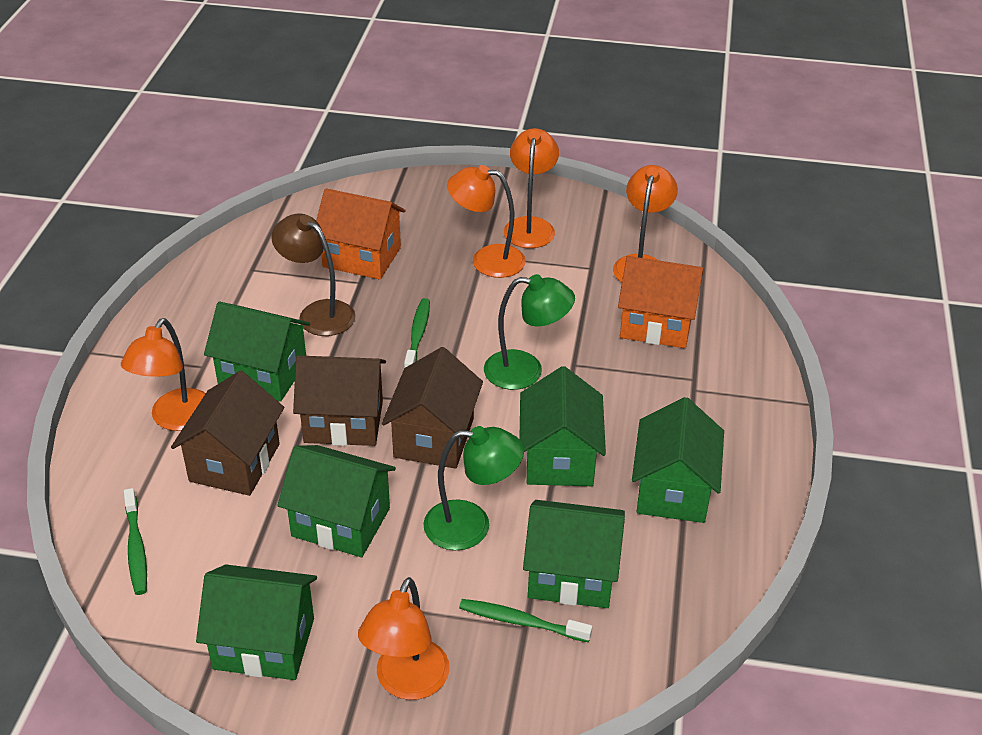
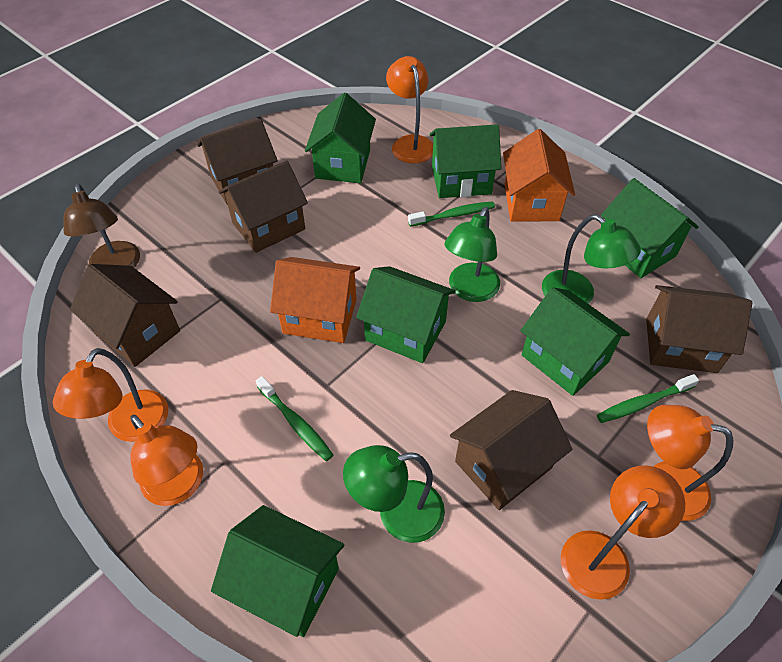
brown house: 3 -> 5
green lamp: 2 -> 3

